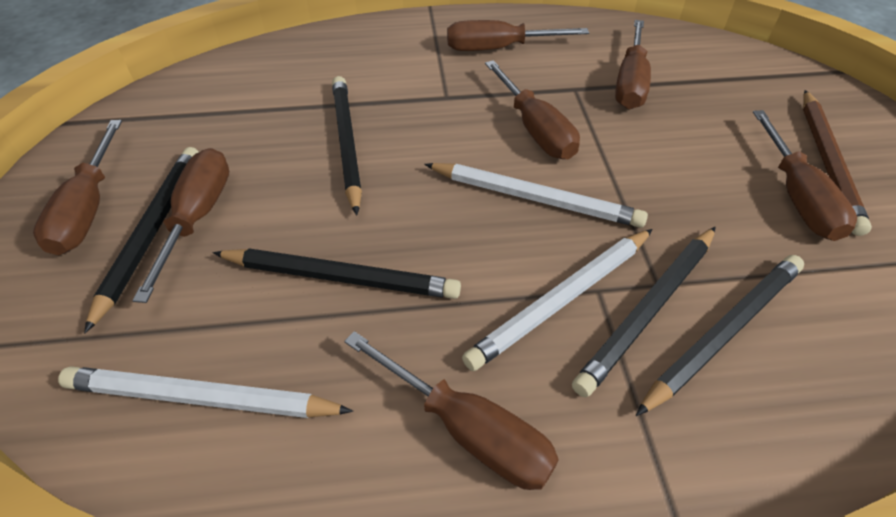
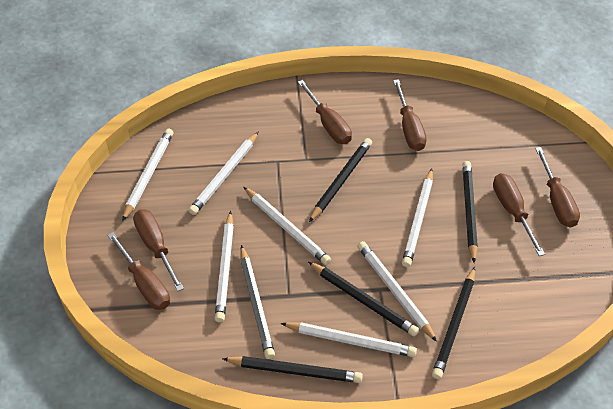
brown pencil: 1 -> 0
brown screwdriver: 7 -> 6
grey pencil: 0 -> 1
white pencil: 3 -> 7

